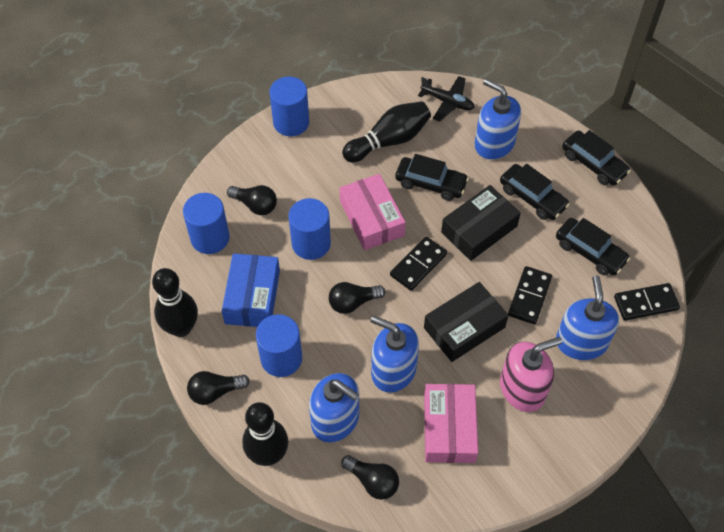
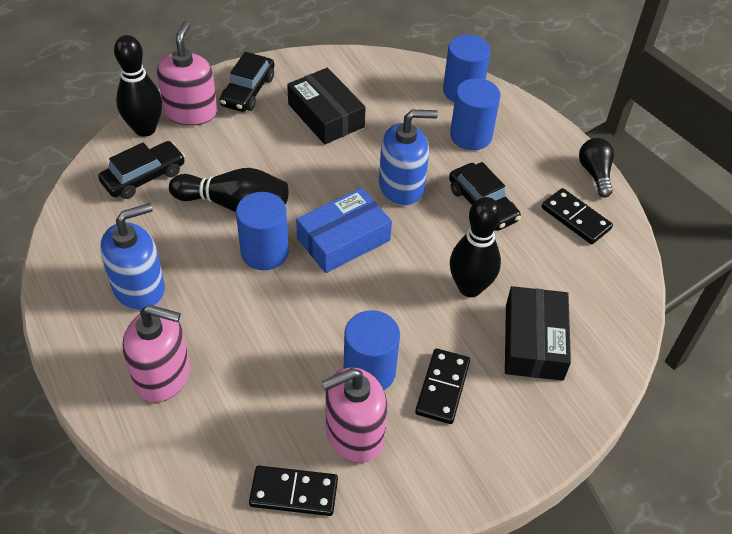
black car: 4 -> 3
black light bulb: 4 -> 1
black plane: 1 -> 0
blue soap dispenser: 4 -> 2
pink box: 2 -> 0
pink soap dispenser: 1 -> 3

